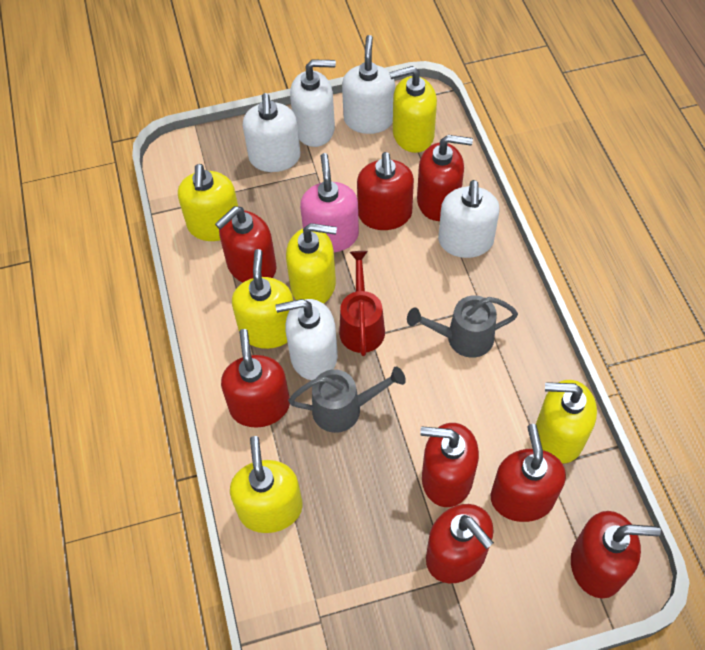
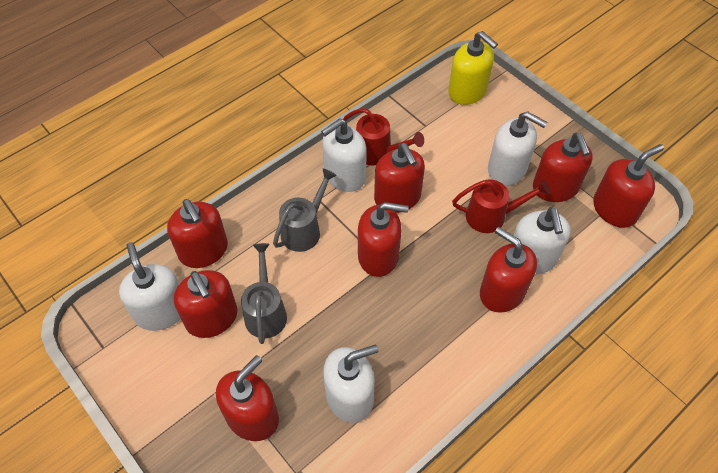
pink soap dispenser: 1 -> 0
red watering can: 1 -> 2
yellow soap dispenser: 6 -> 1

